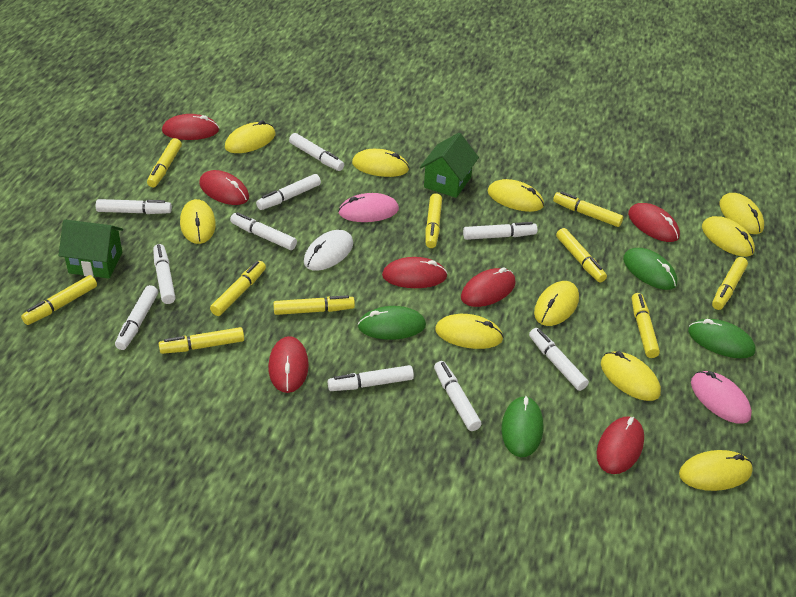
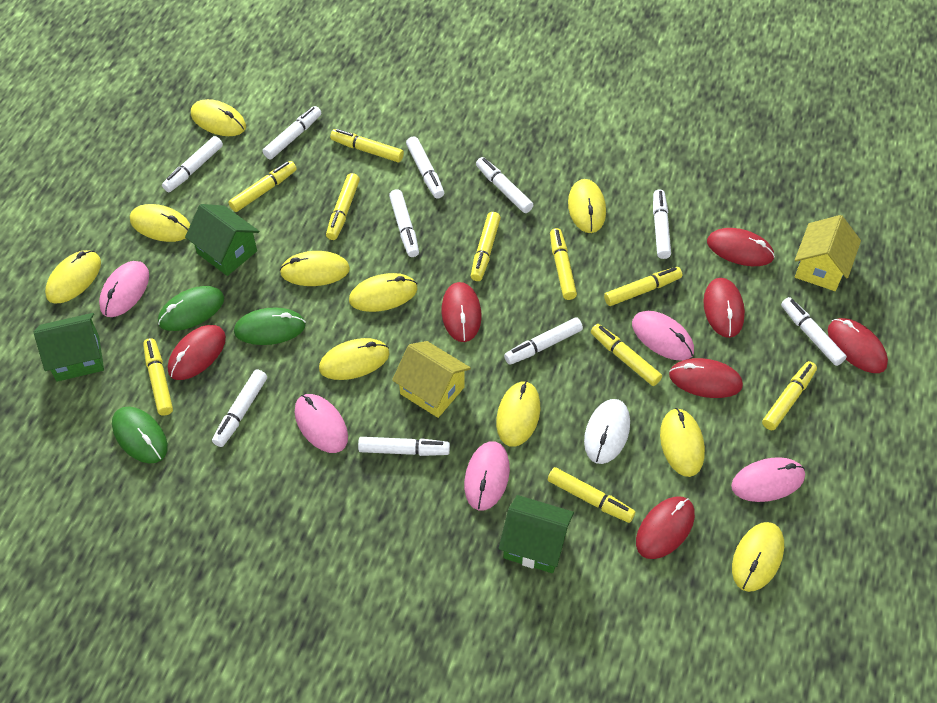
green house: 2 -> 3
green mouse: 4 -> 3
pink mouse: 2 -> 5
yellow house: 0 -> 2

